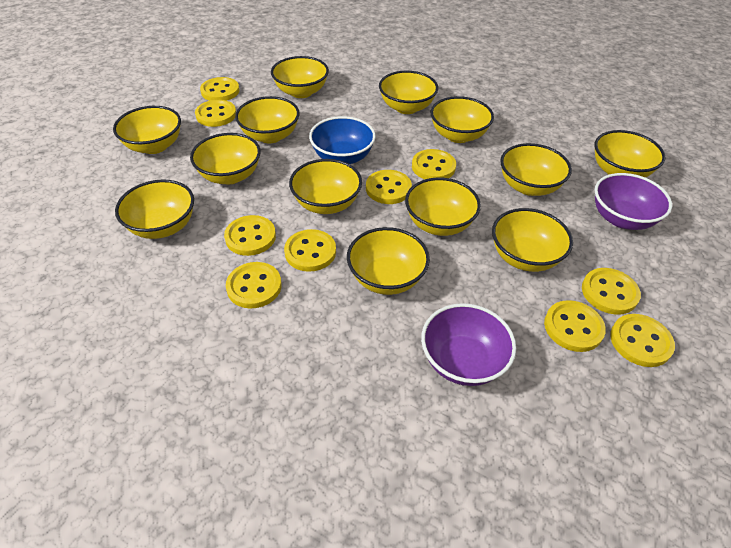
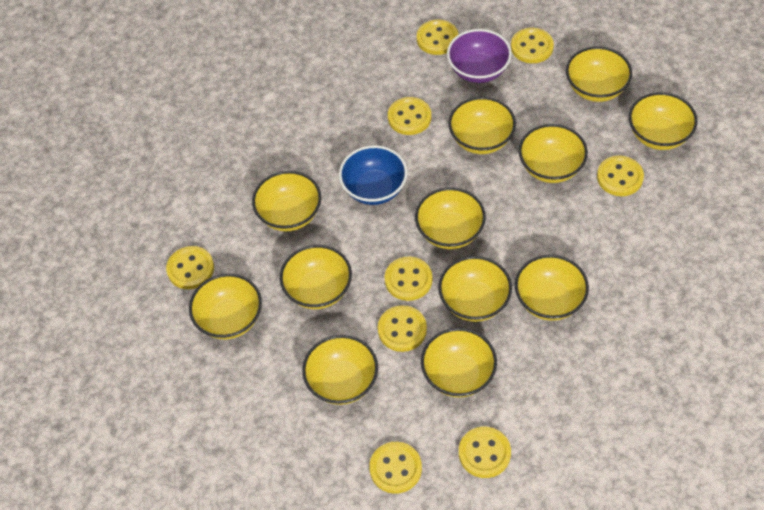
purple bowl: 2 -> 1
yellow bowl: 13 -> 12
yellow button: 10 -> 9

